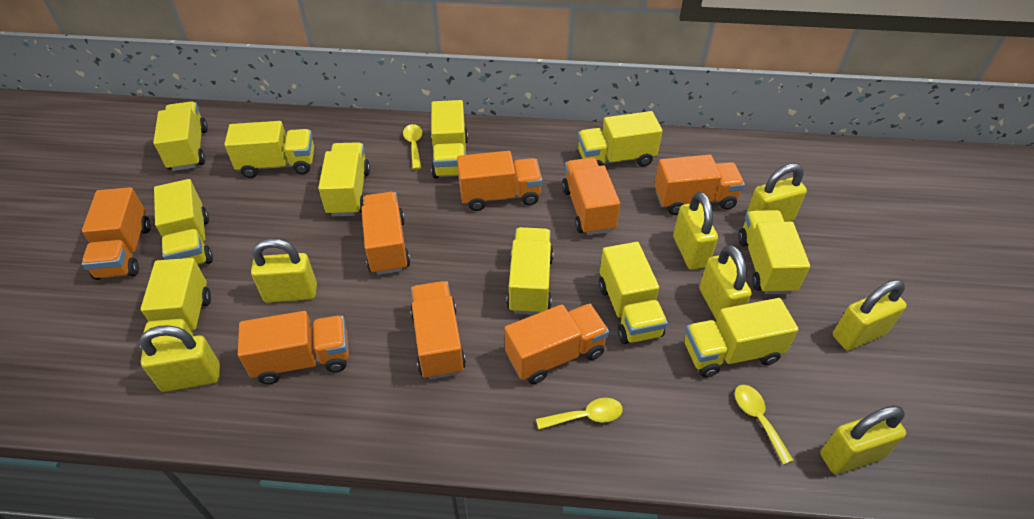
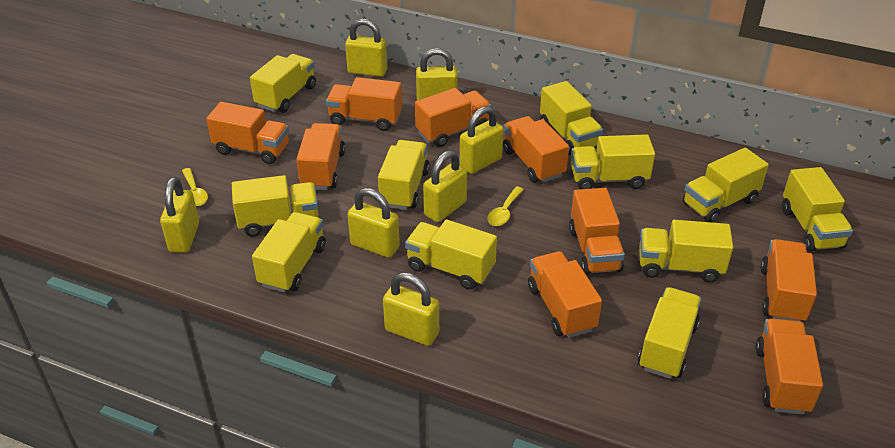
orange truck: 8 -> 9
yellow spoon: 3 -> 2

